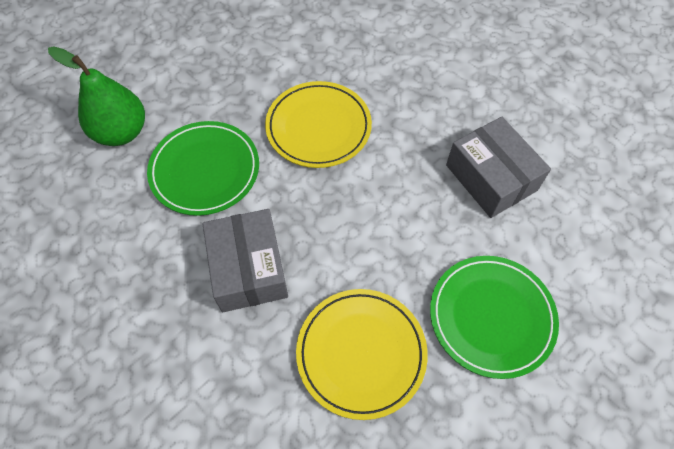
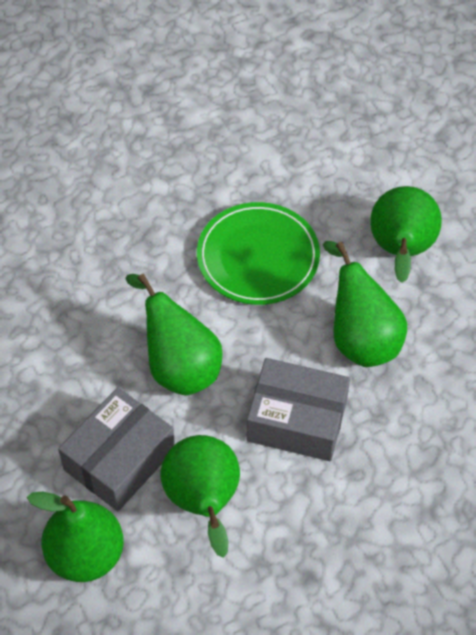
green pear: 1 -> 5
green plate: 2 -> 1
yellow plate: 2 -> 0

